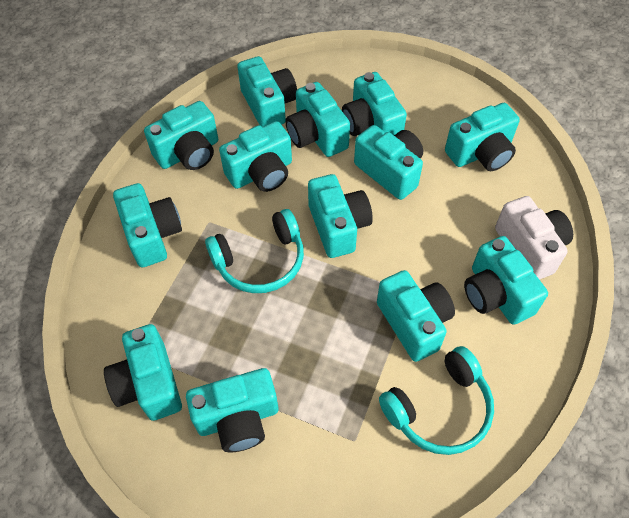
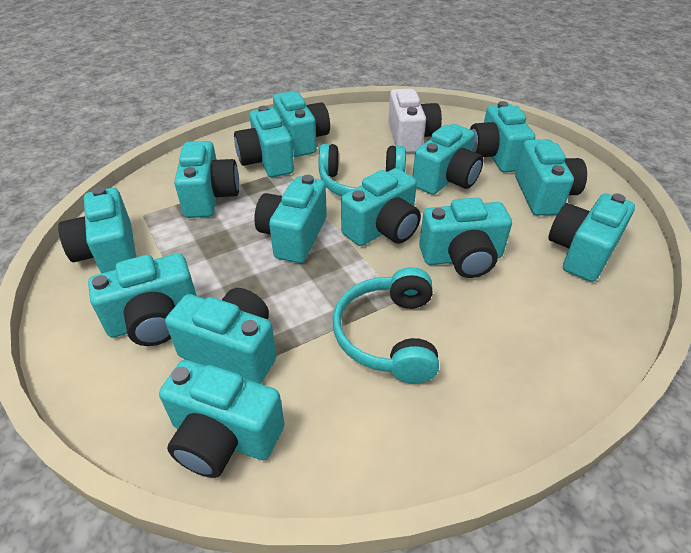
turquoise camera: 13 -> 14

